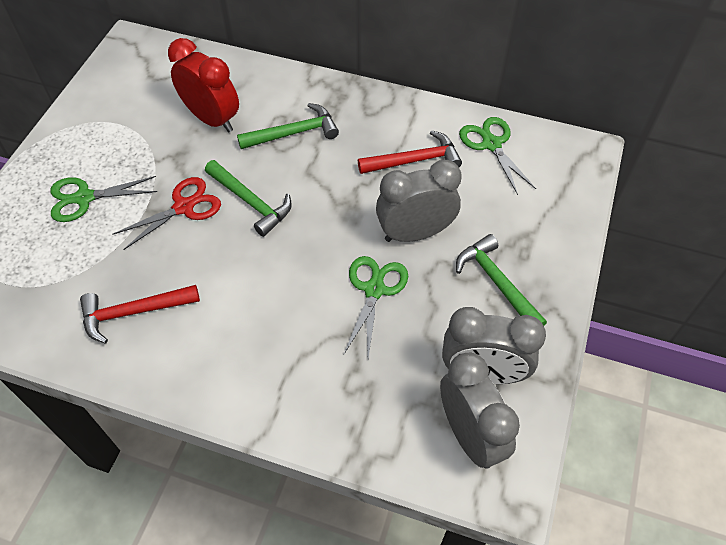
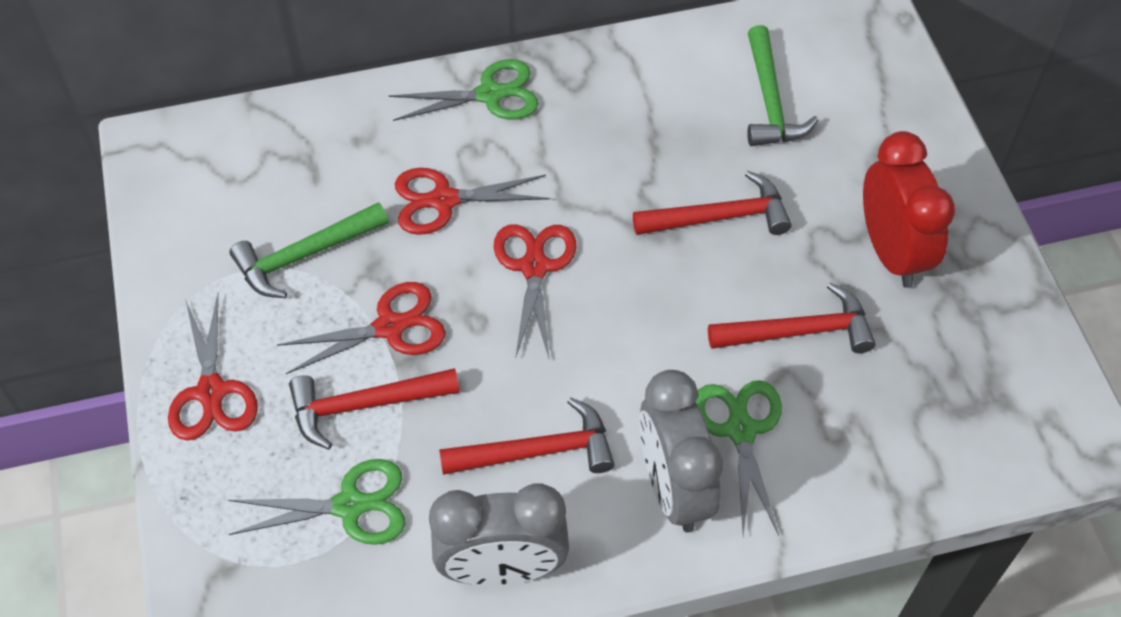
green hammer: 3 -> 2
grey clock: 3 -> 2
red hammer: 2 -> 4
red scissors: 1 -> 4

